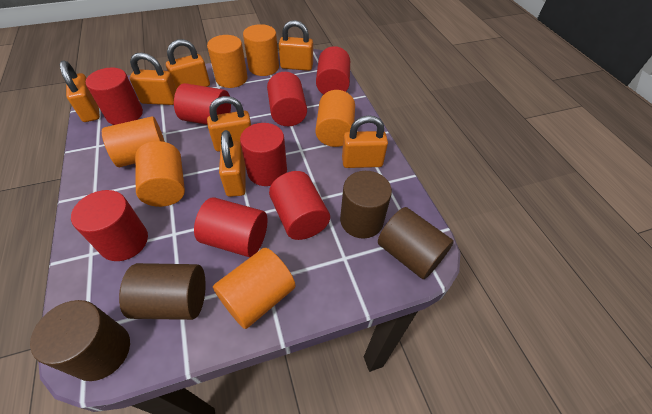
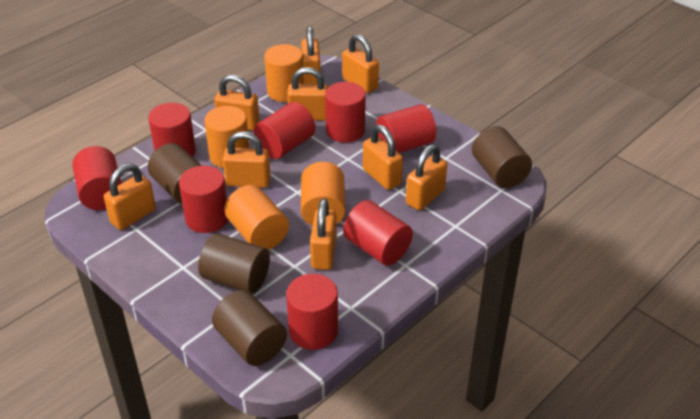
orange cylinder: 6 -> 4
orange padlock: 7 -> 9

